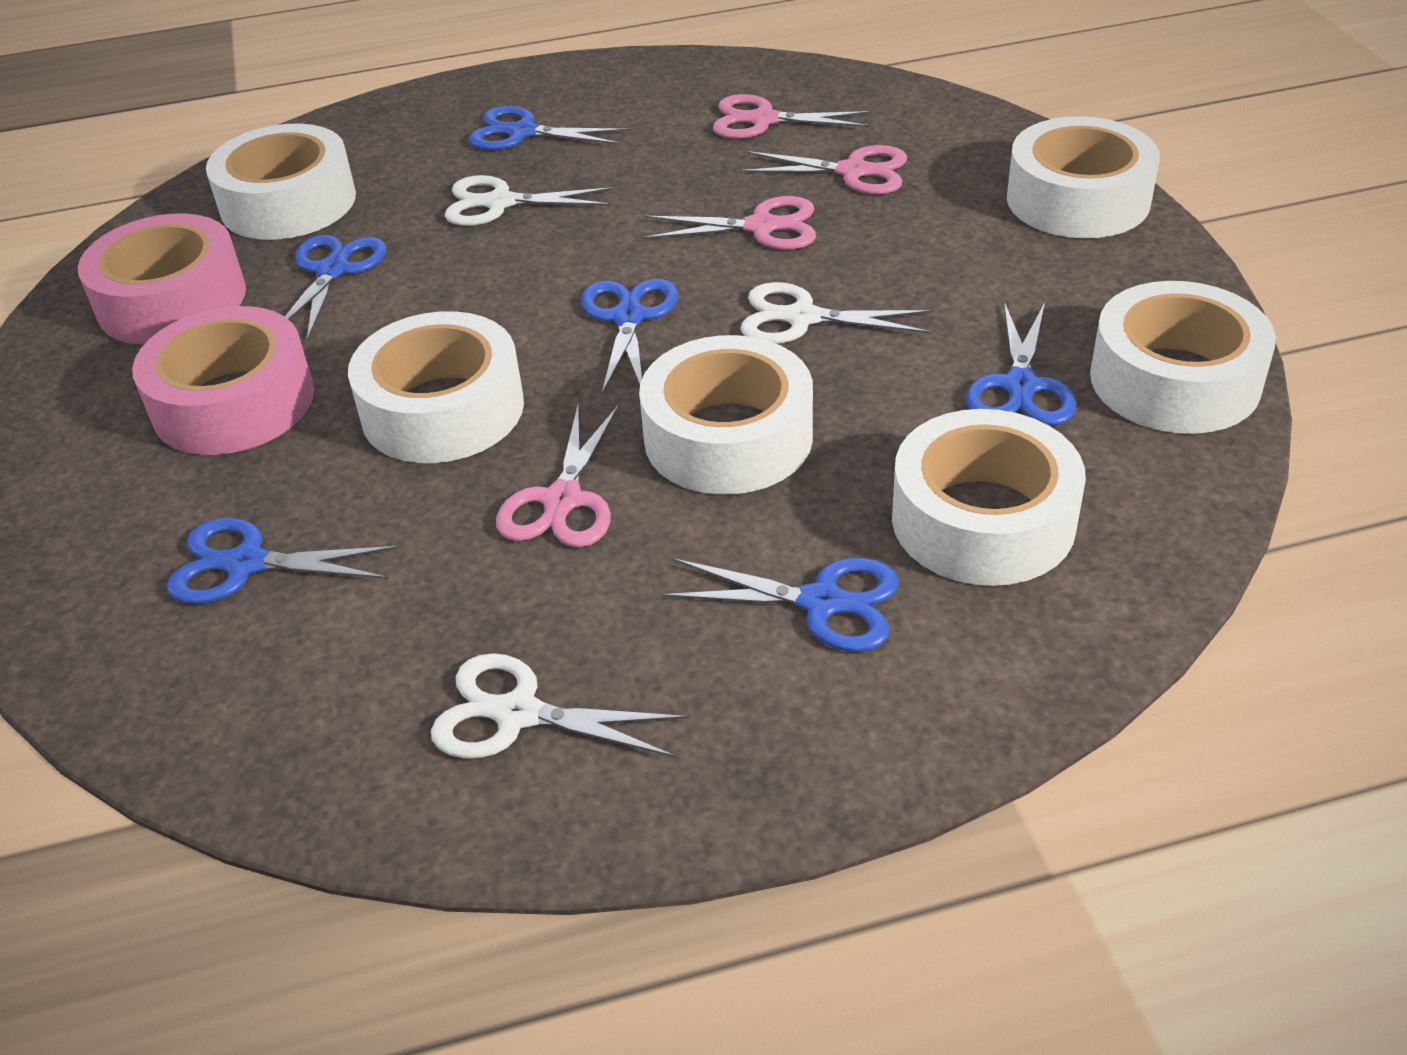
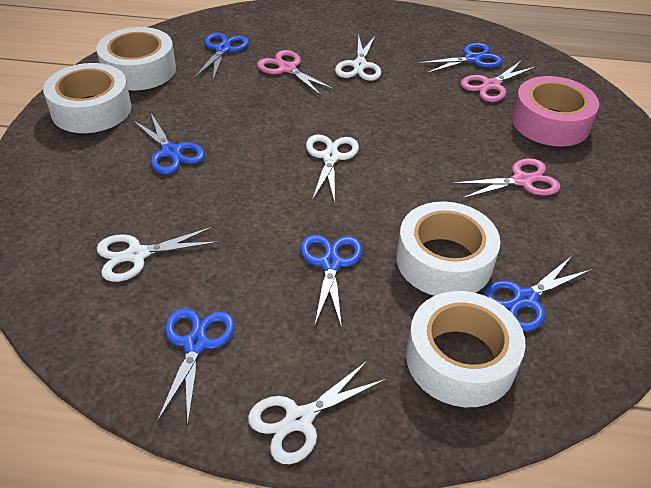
pink scissors: 4 -> 3
pink tape: 2 -> 1
white scissors: 3 -> 4
white tape: 6 -> 4

